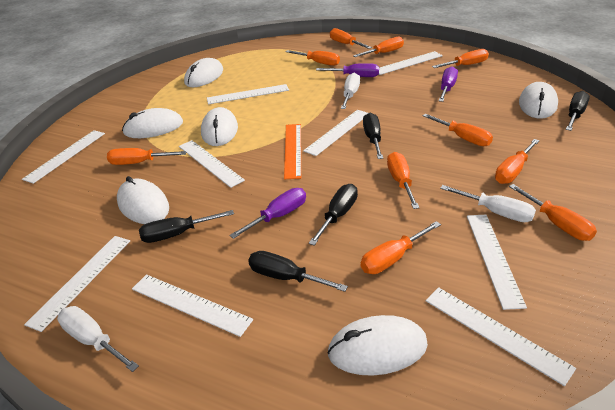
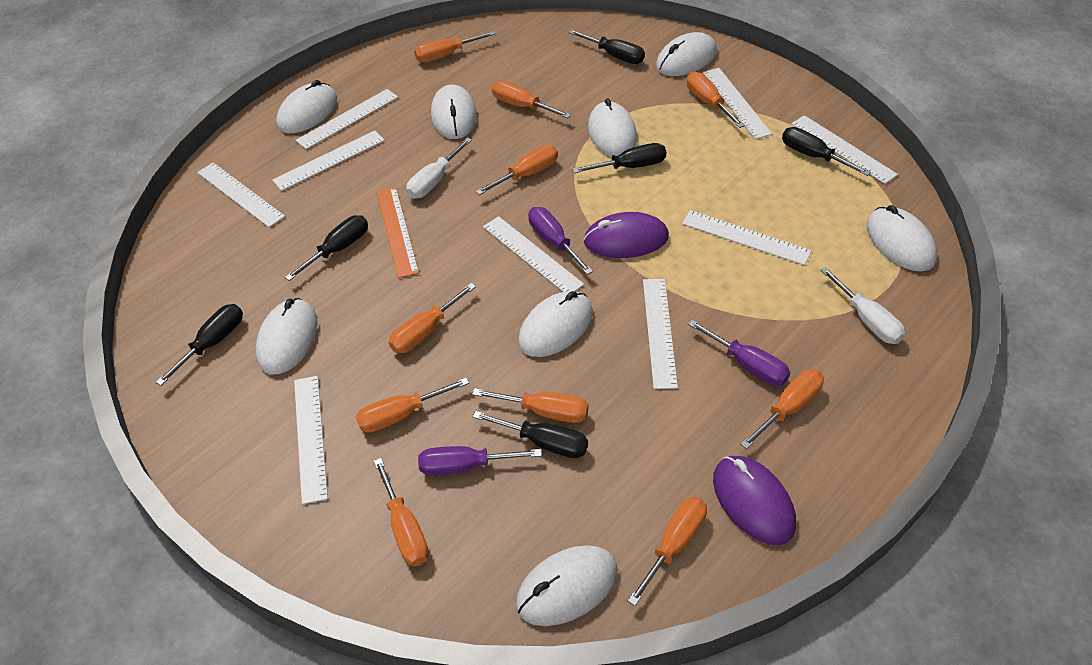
black screwdriver: 5 -> 6
purple mouse: 0 -> 2
white mouse: 6 -> 8
white screwdriver: 3 -> 2

